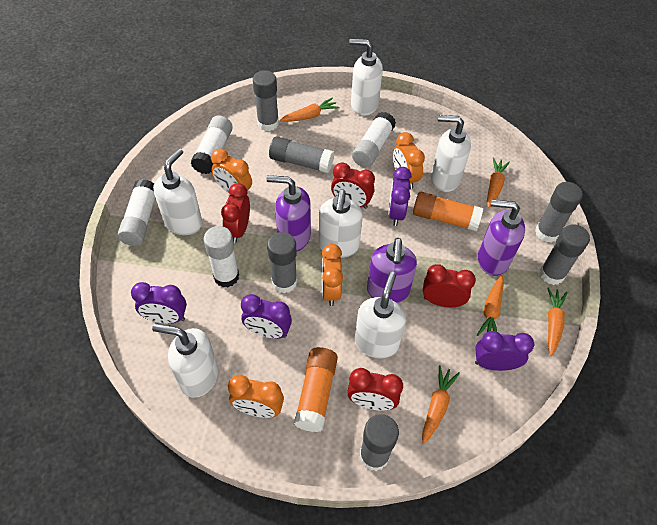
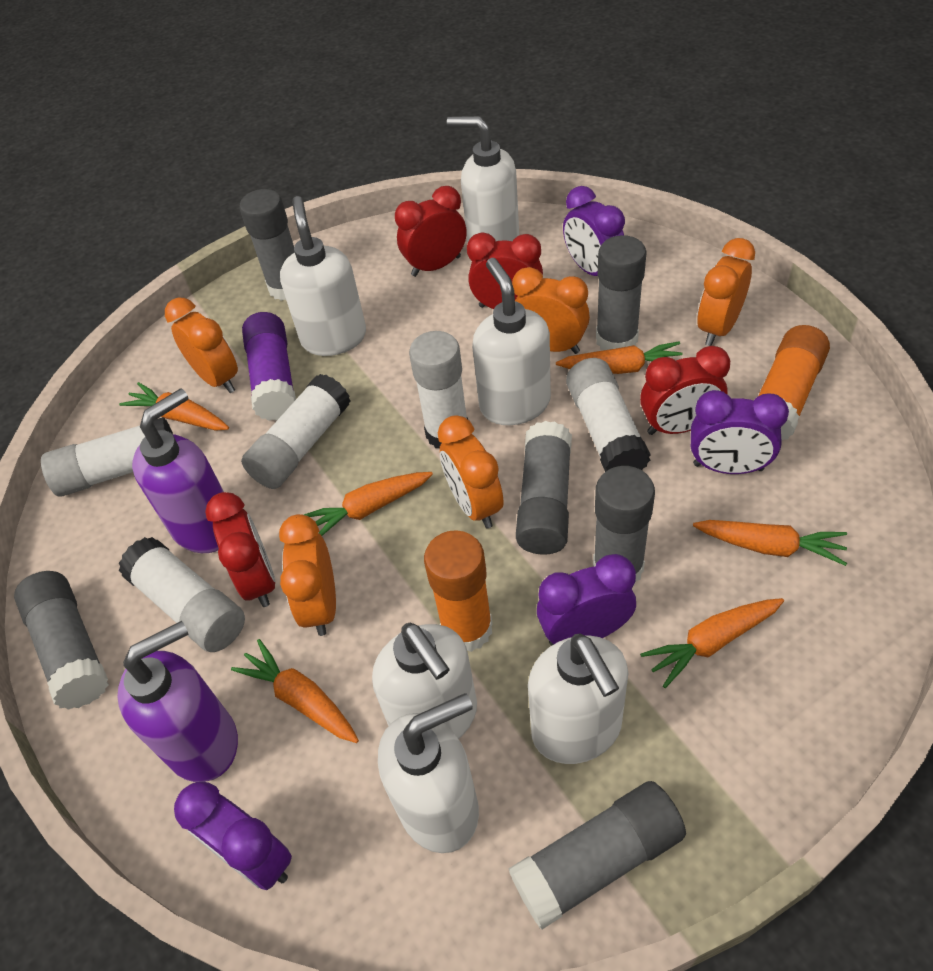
orange carrot: 5 -> 6
orange clock: 4 -> 5
purple glue stick: 0 -> 1
purple soap dispenser: 3 -> 2
white glue stick: 4 -> 5

